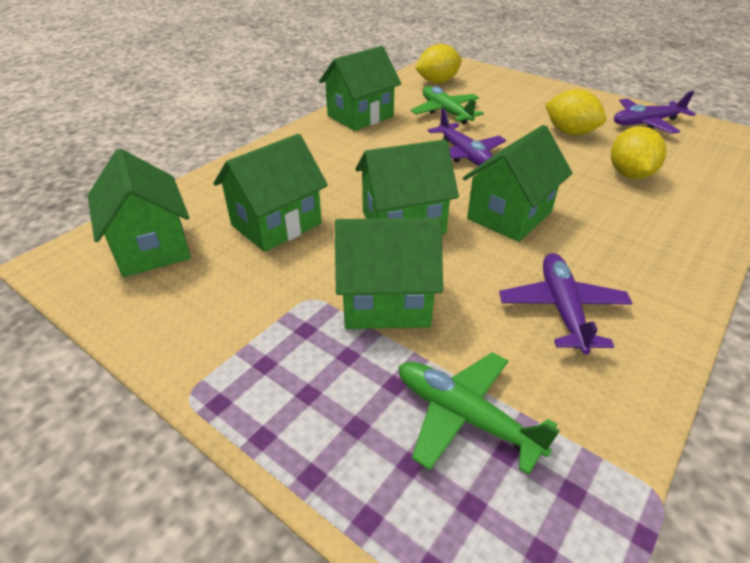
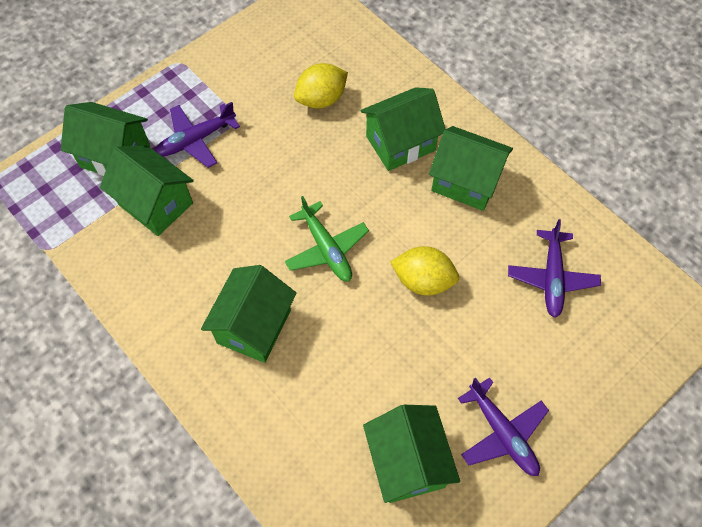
green plane: 2 -> 1
yellow lemon: 3 -> 2

